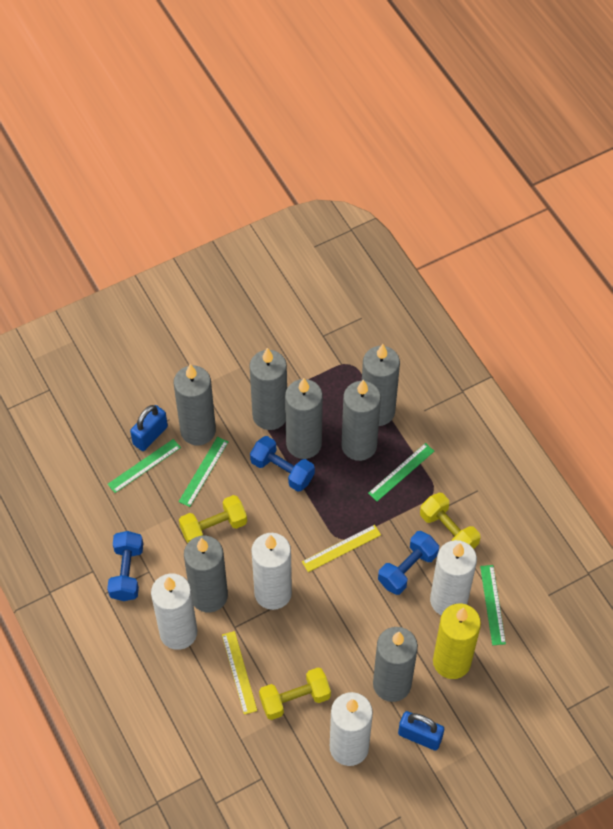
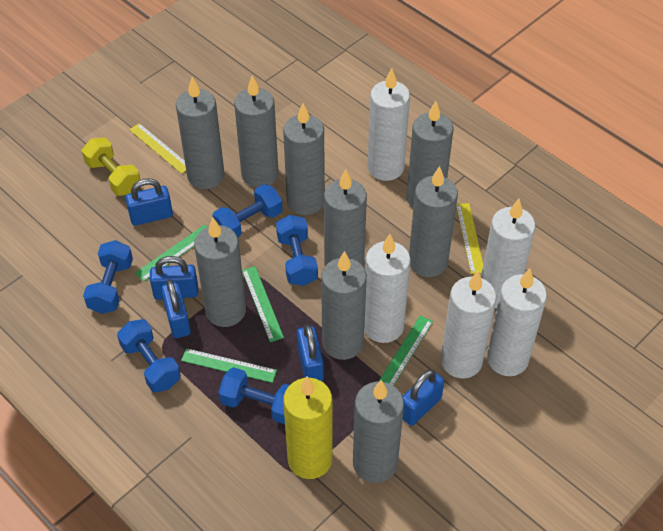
blue dumbbell: 3 -> 5
blue padlock: 2 -> 5
grey candle: 7 -> 9
white candle: 4 -> 5
yellow dumbbell: 3 -> 1

